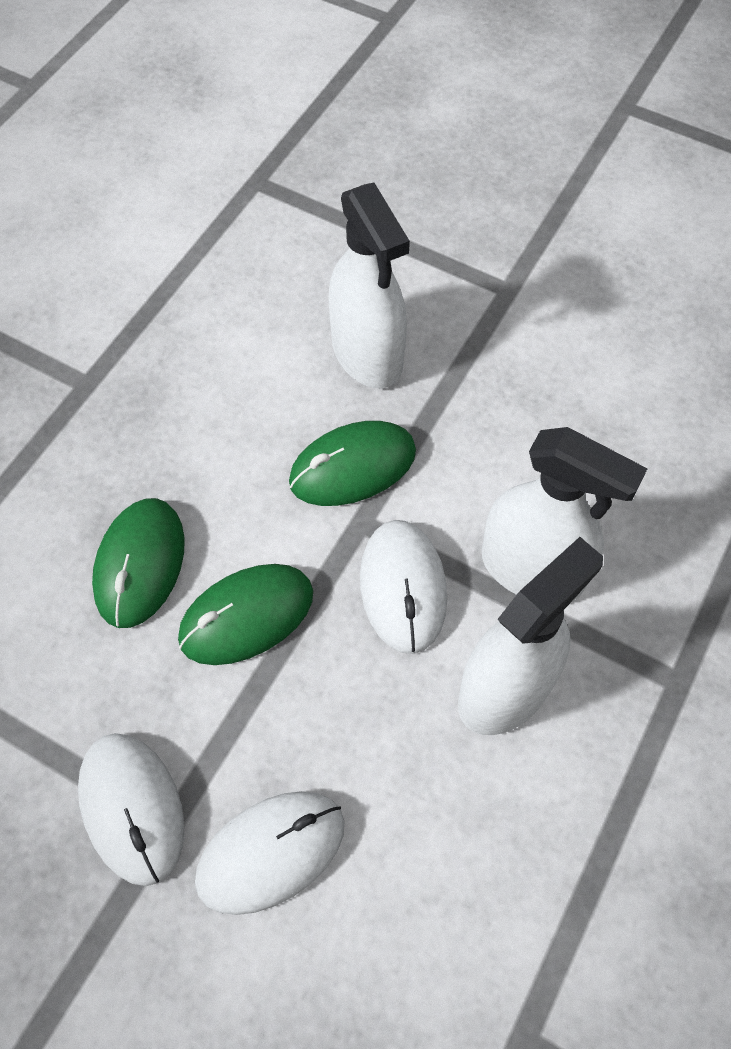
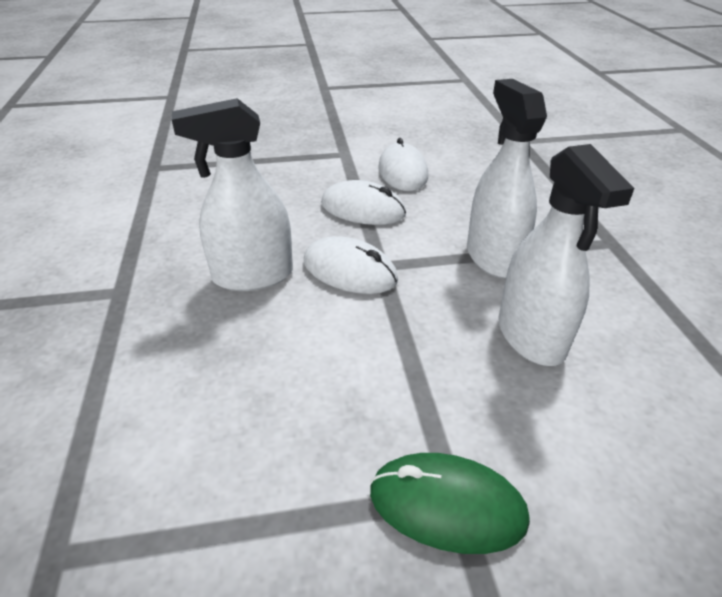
green mouse: 3 -> 1

